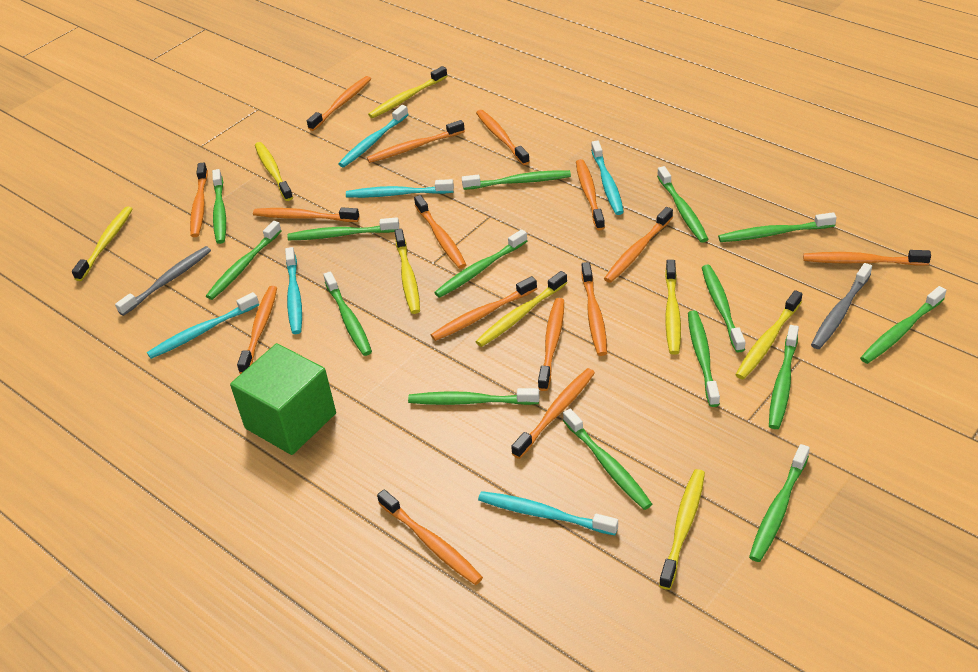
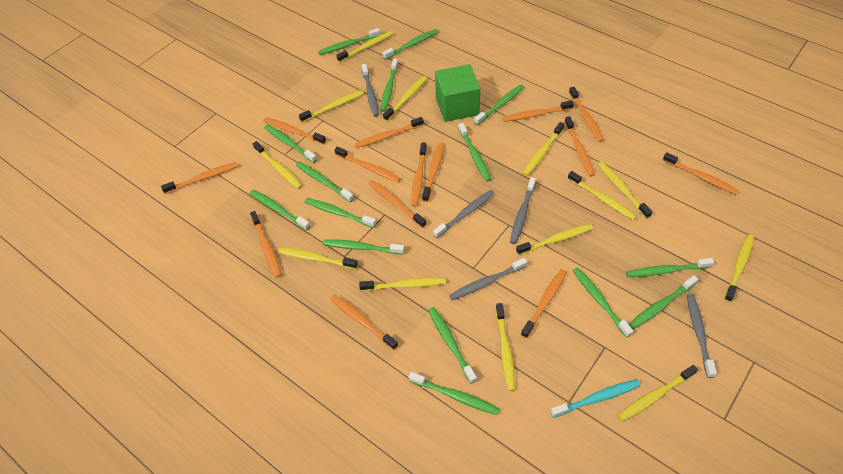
grey toothbrush: 2 -> 5
orange toothbrush: 15 -> 14
turquoise toothbrush: 6 -> 1
yellow toothbrush: 8 -> 13

